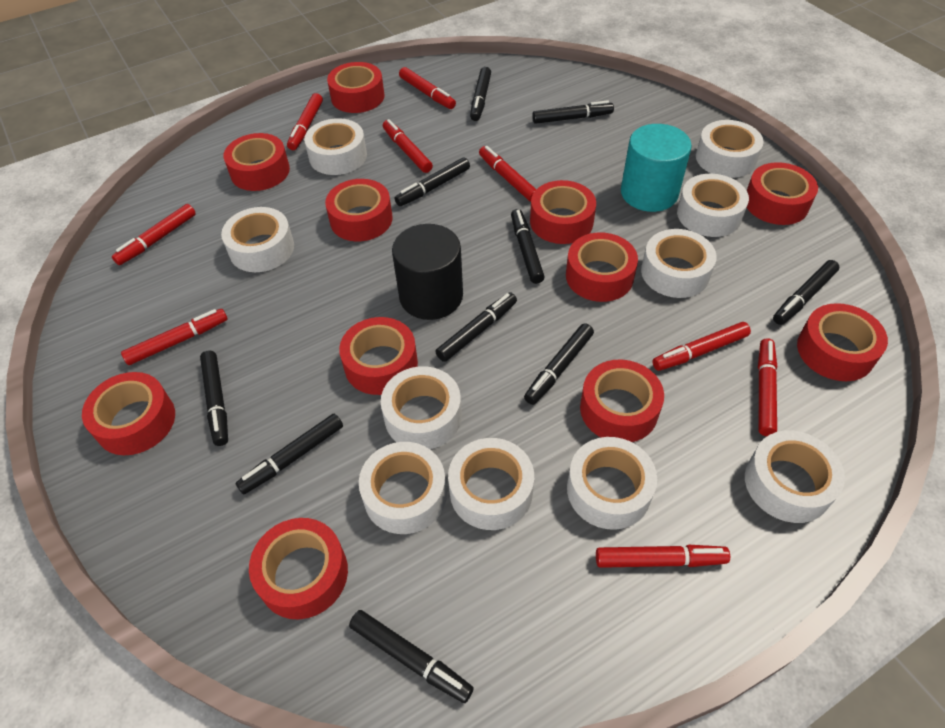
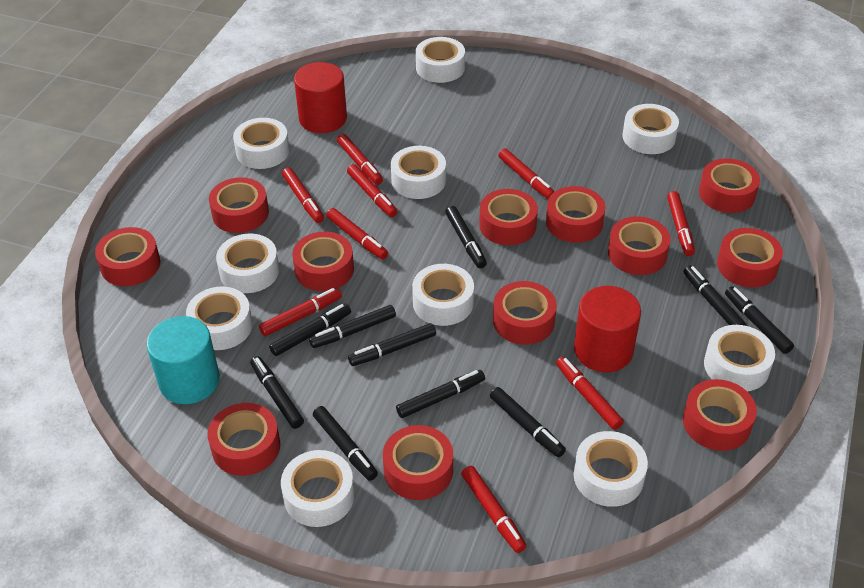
black cylinder: 1 -> 0
red cylinder: 0 -> 2
red tape: 11 -> 12

